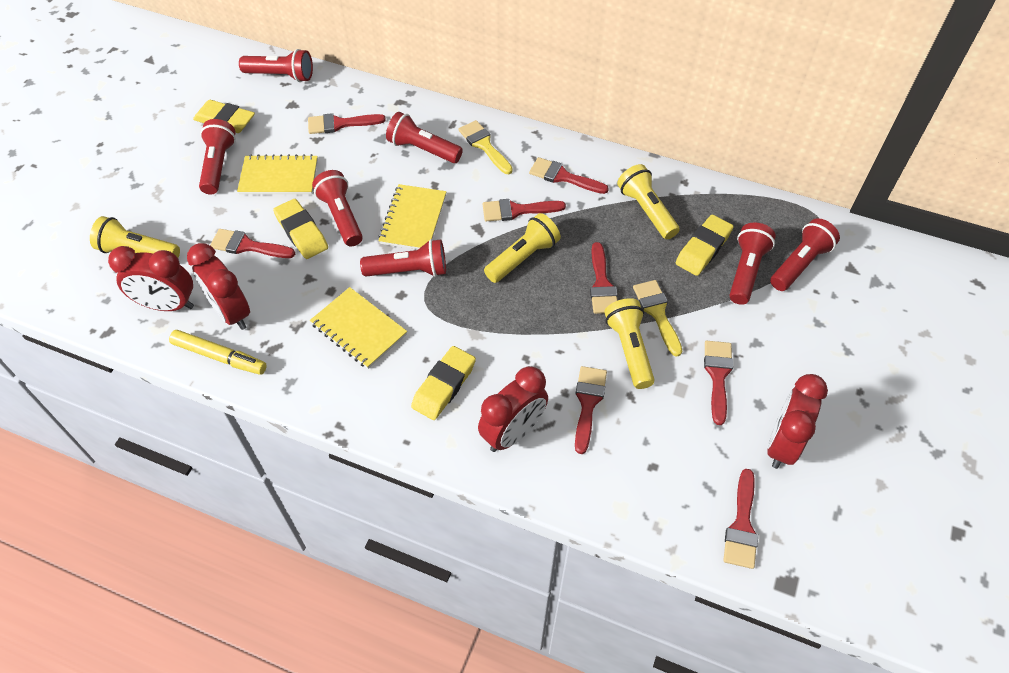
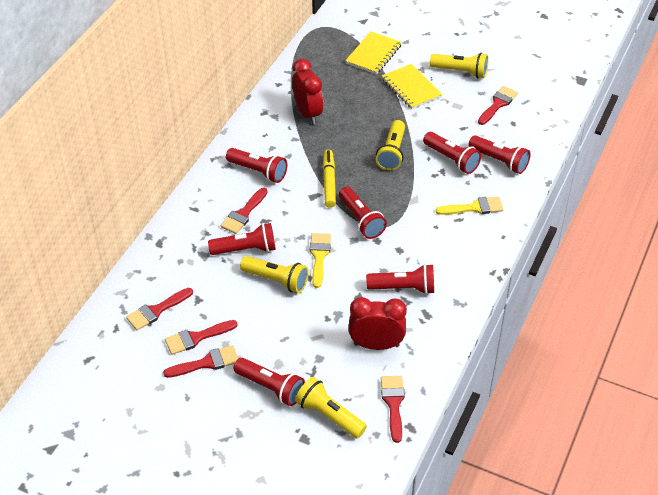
red brush: 8 -> 6
red clock: 4 -> 2
yellow eraser: 4 -> 0
yellow notebook: 3 -> 2

